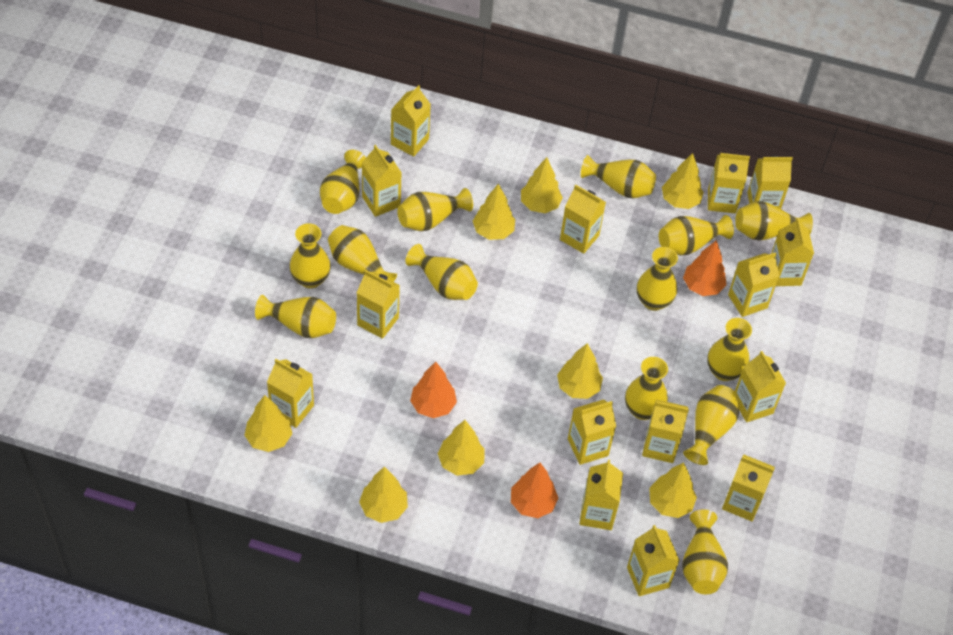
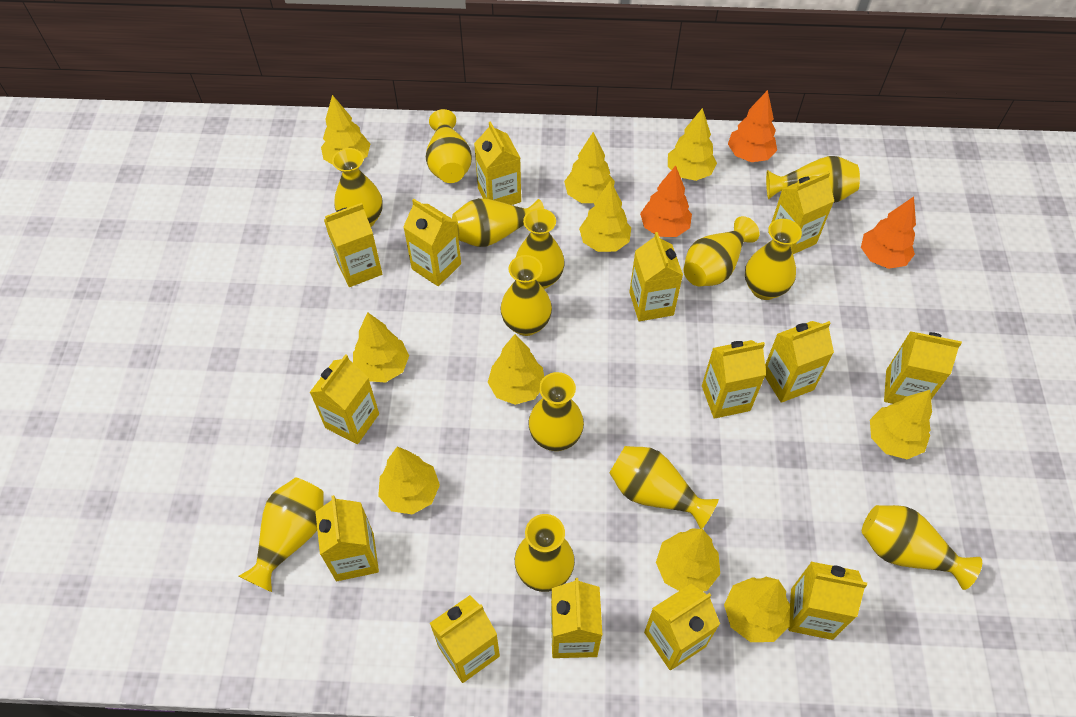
yellow carton: 15 -> 14
yellow tree: 8 -> 10
yellow vase: 14 -> 13

